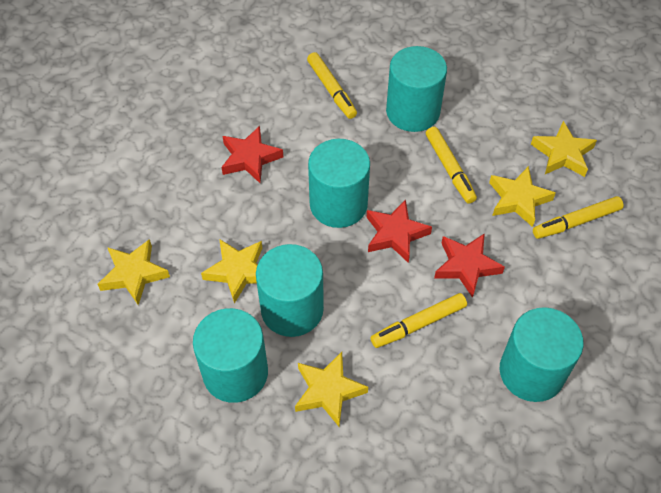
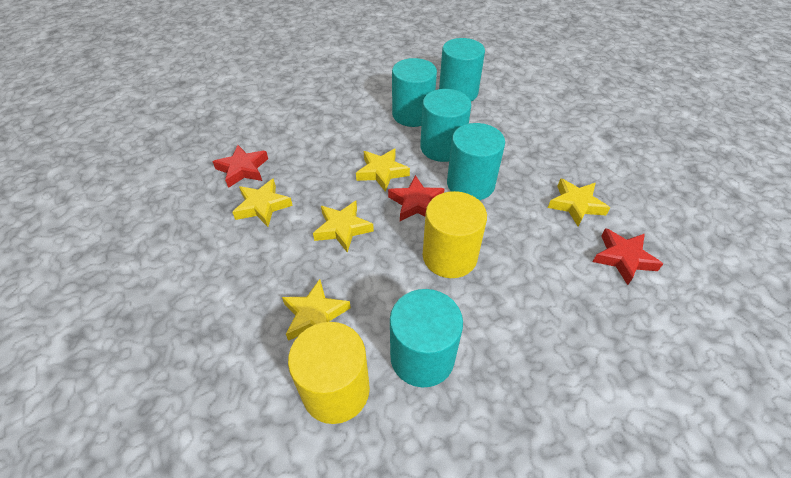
yellow cylinder: 0 -> 2
yellow marker: 4 -> 0

